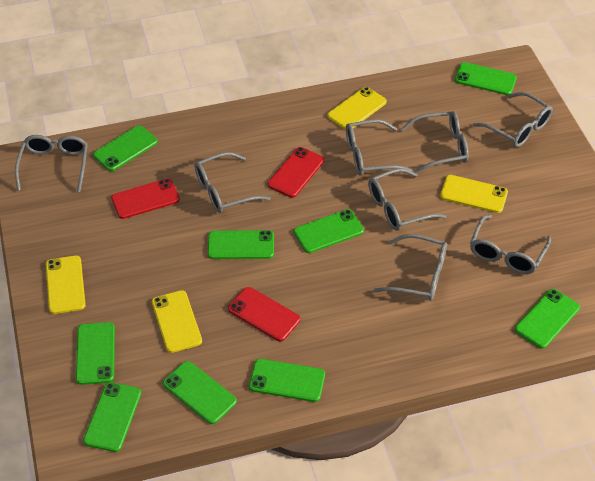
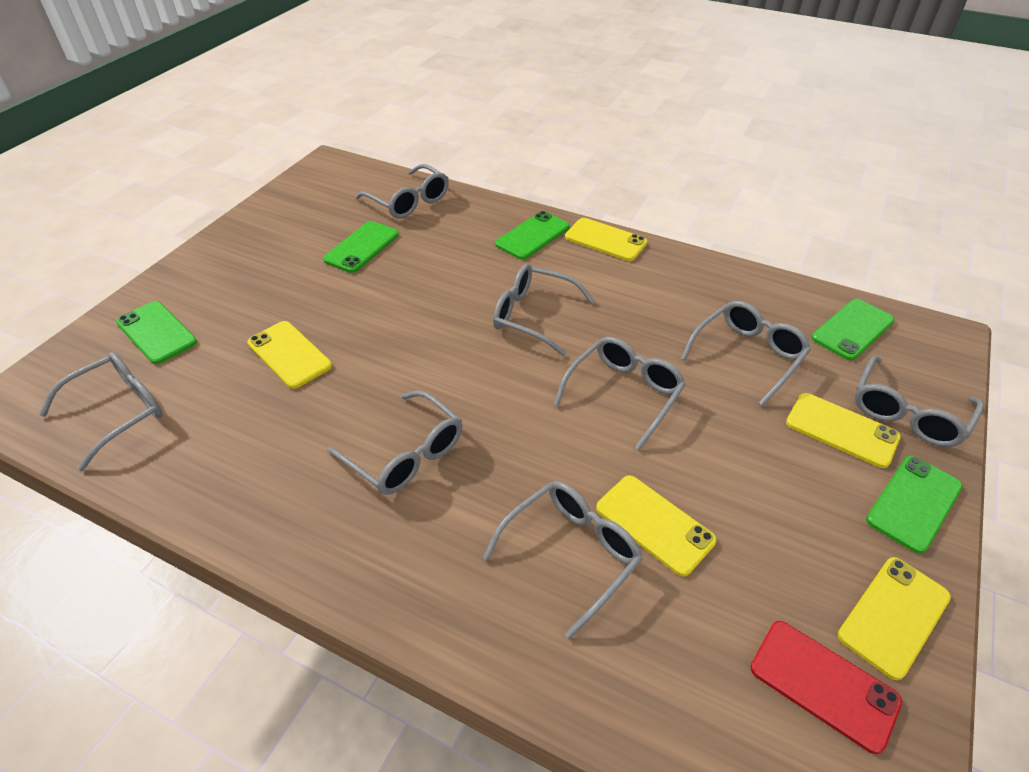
green phone: 9 -> 5
red phone: 3 -> 1
yellow phone: 4 -> 5

